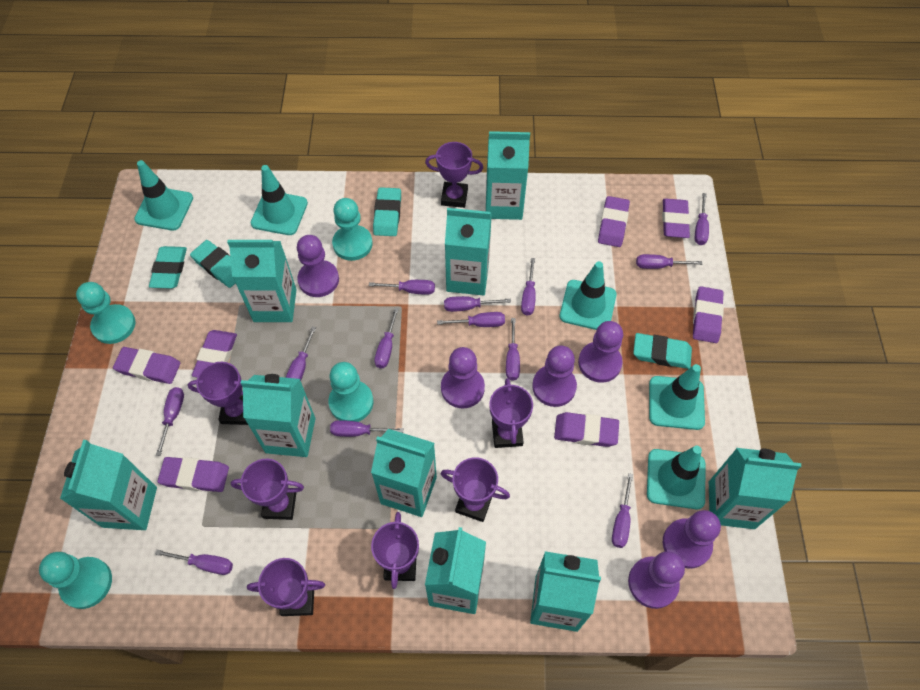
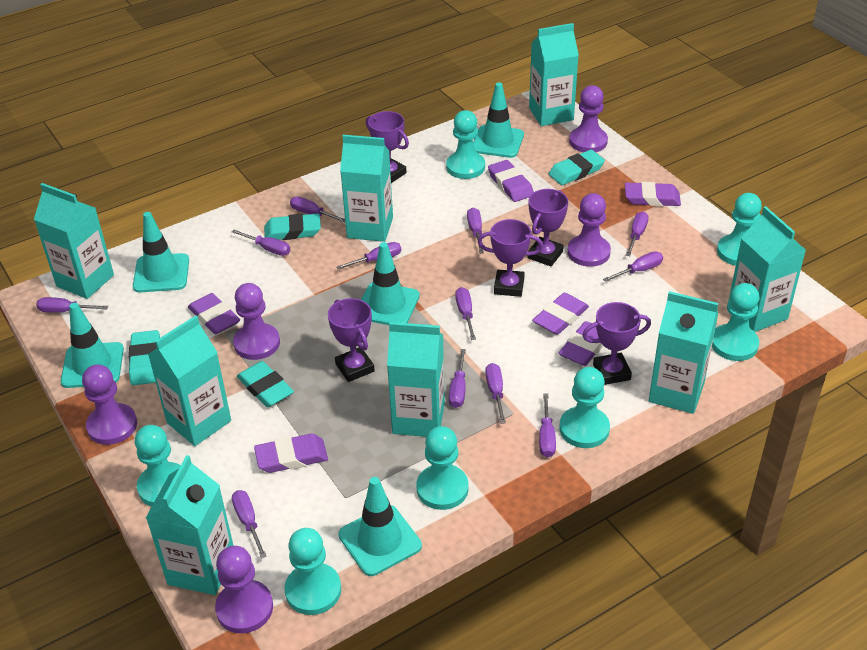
purple eraser: 7 -> 6
purple pawn: 6 -> 5
purple screwdriver: 13 -> 12
purple trophy: 7 -> 5
turquoise carton: 9 -> 8
turquoise pawn: 4 -> 7

